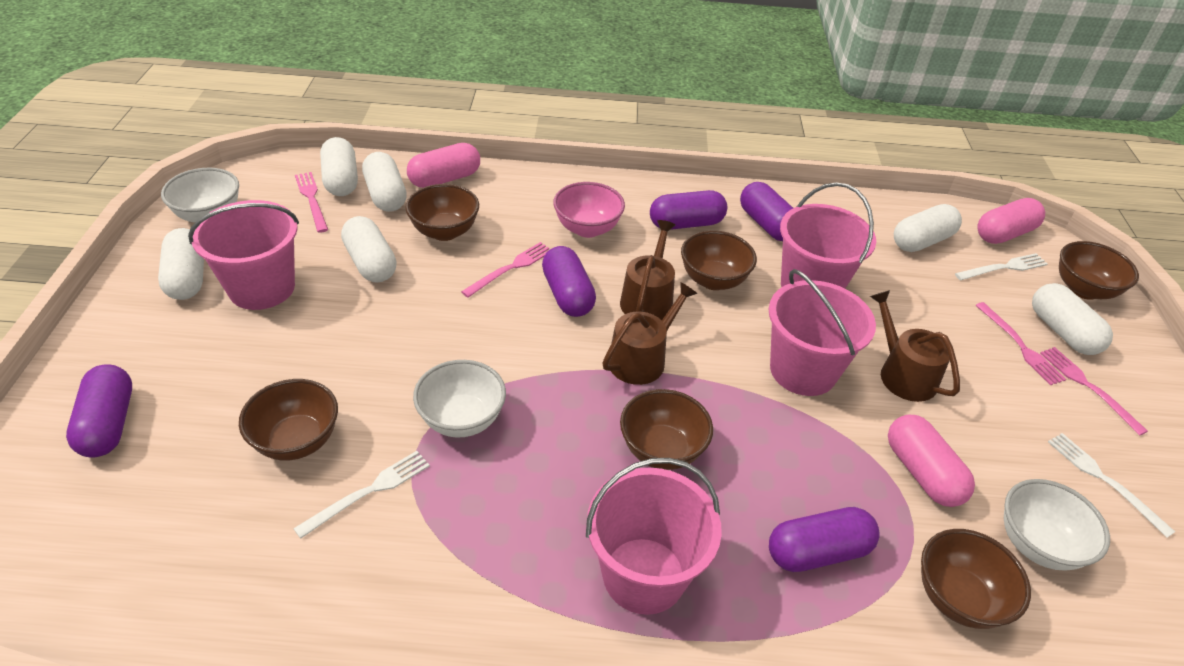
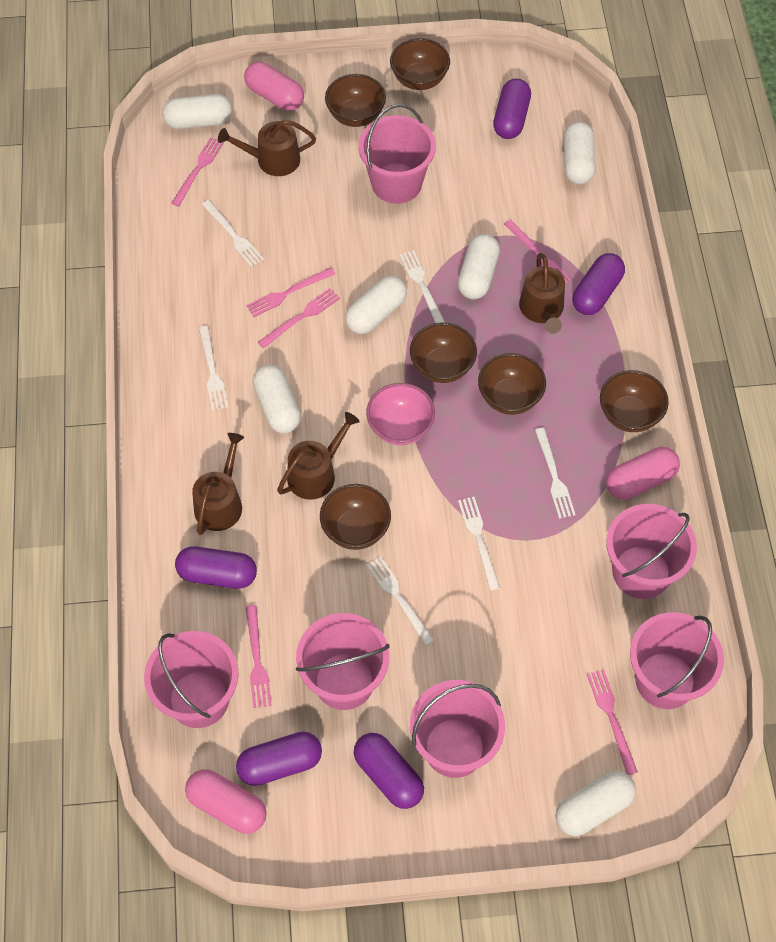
brown watering can: 3 -> 4
pink bucket: 4 -> 6
pink fork: 4 -> 6
white bowl: 3 -> 0
white fork: 3 -> 6

